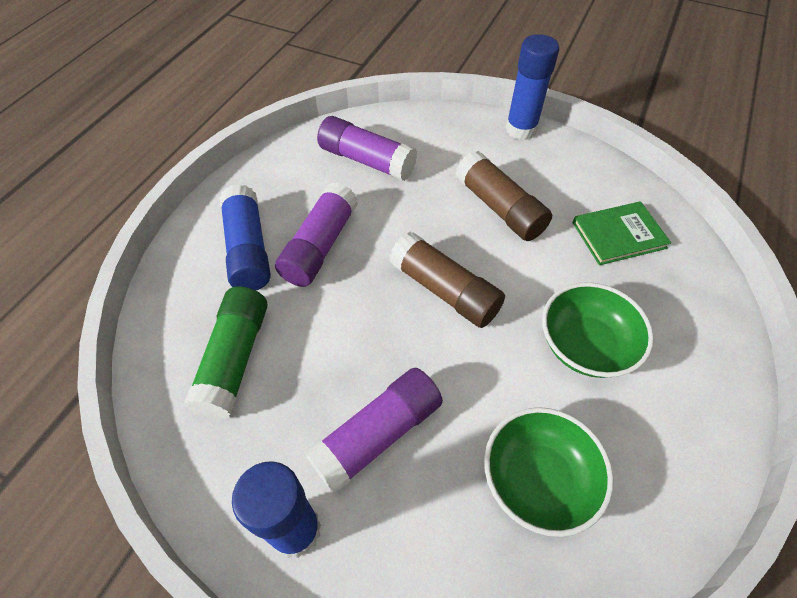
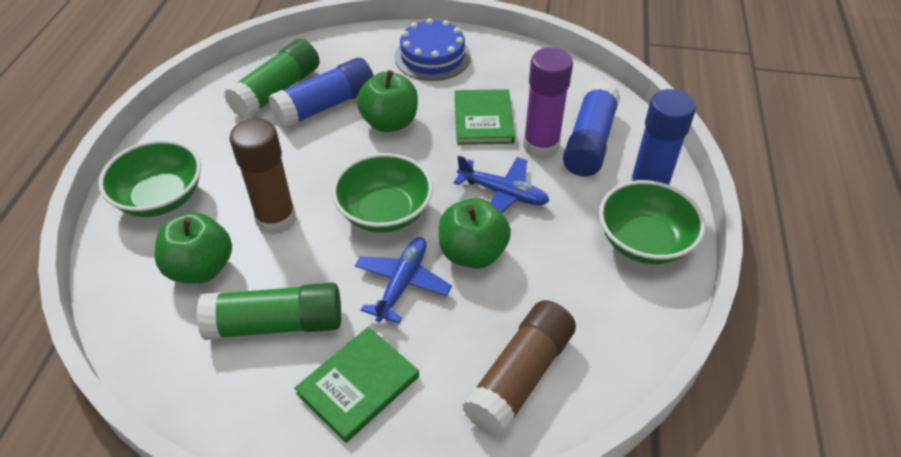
blue cake: 0 -> 1
blue plane: 0 -> 2
green apple: 0 -> 3
green book: 1 -> 2
green bowl: 2 -> 3
green glue stick: 1 -> 2
purple glue stick: 3 -> 1

